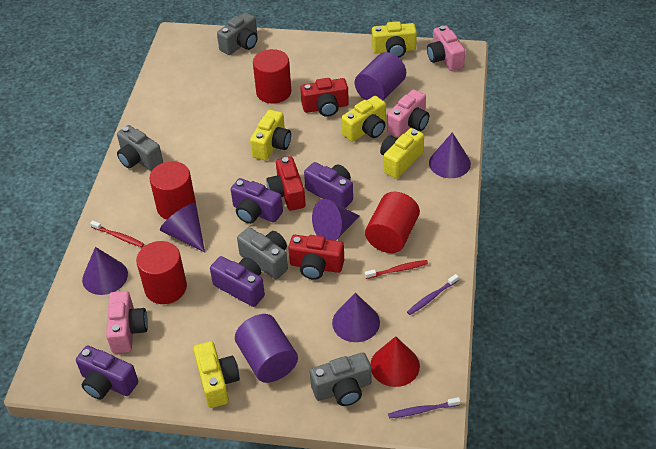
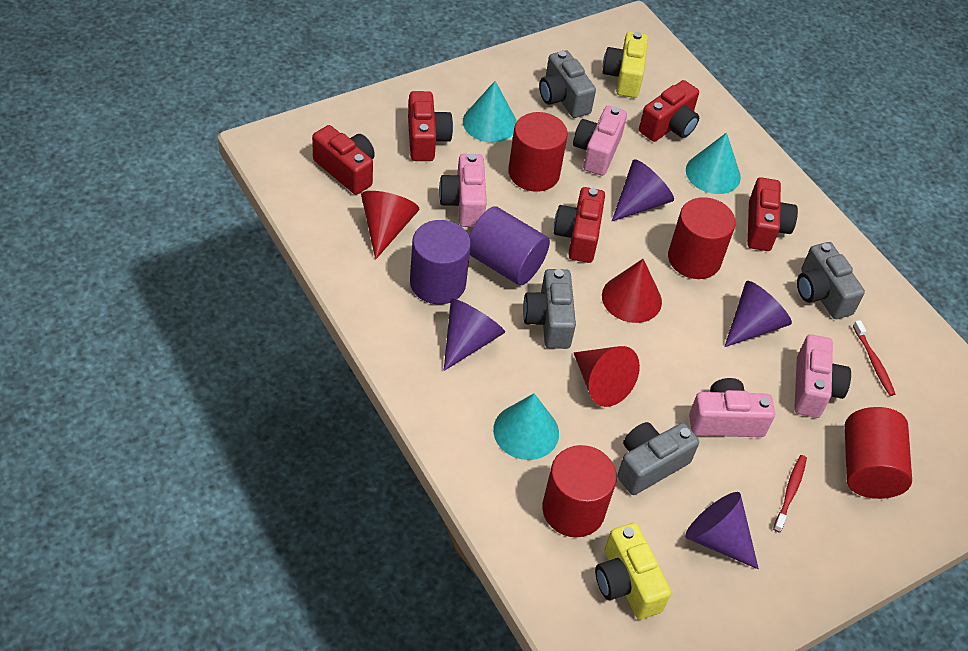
pink camera: 3 -> 4
purple camera: 4 -> 0
purple cone: 5 -> 4
purple toothbrush: 2 -> 0
red camera: 3 -> 5
red cone: 1 -> 3
turquoise cone: 0 -> 3
yellow camera: 5 -> 2

